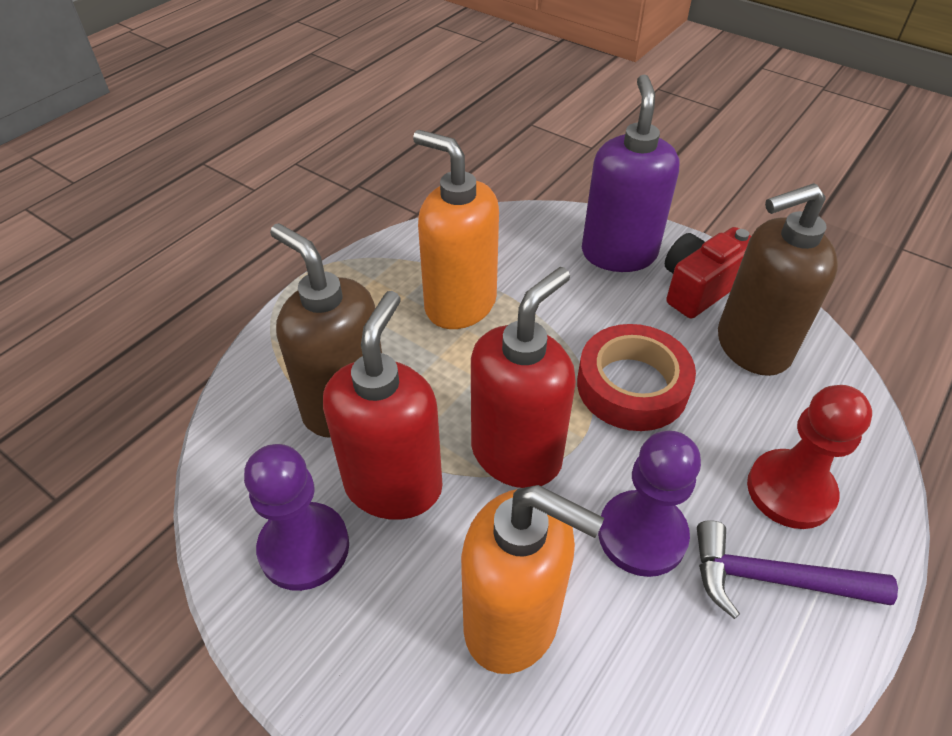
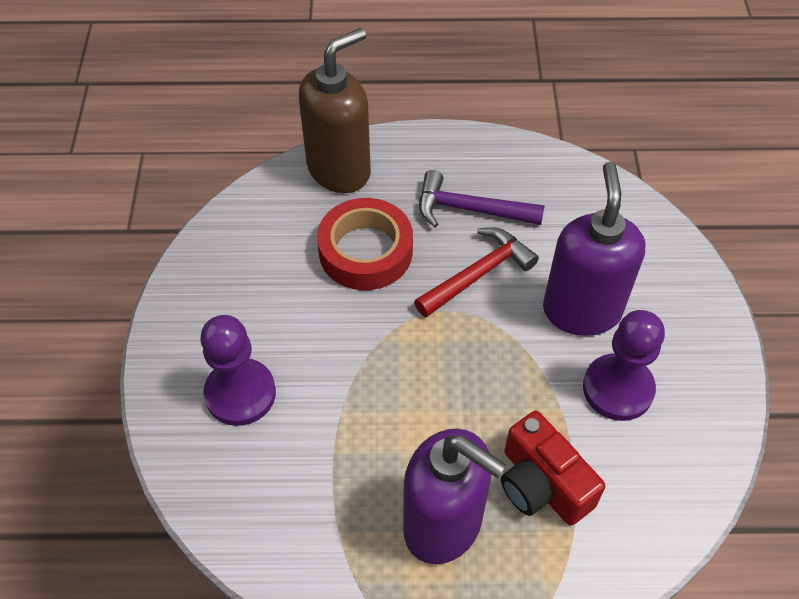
brown soap dispenser: 2 -> 1
orange soap dispenser: 2 -> 0
purple soap dispenser: 1 -> 2
red hammer: 0 -> 1
red pawn: 1 -> 0
red soap dispenser: 2 -> 0

